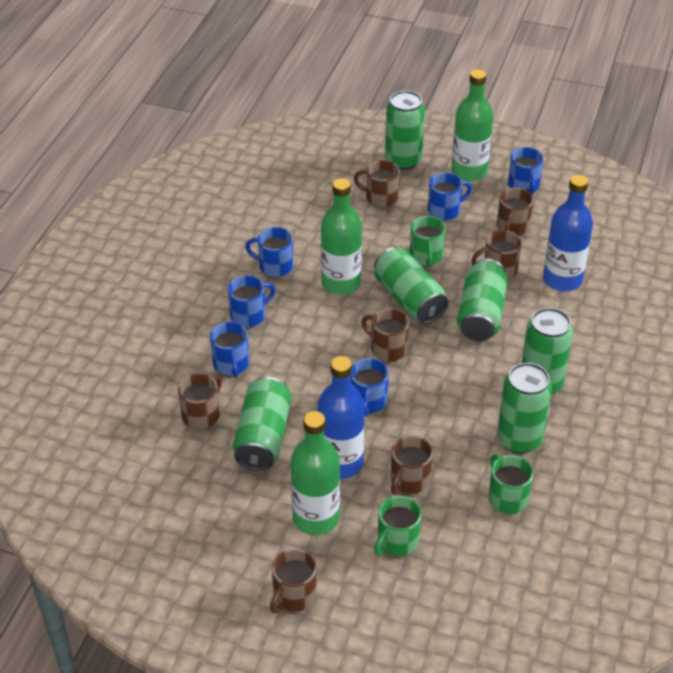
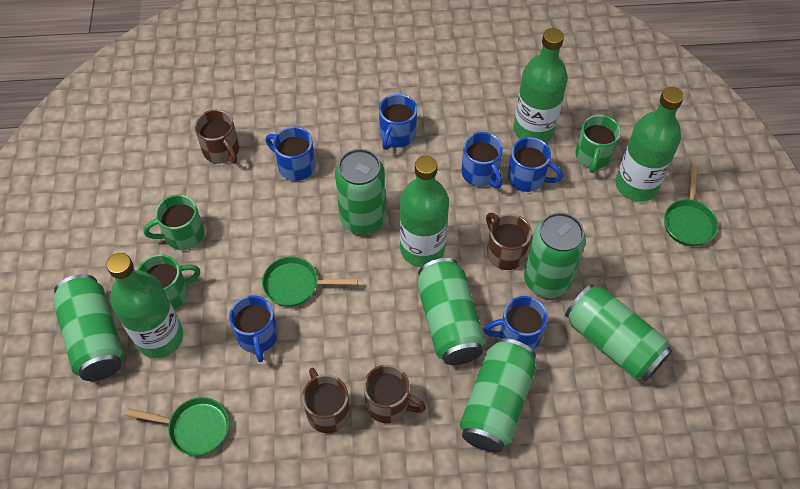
blue bottle: 2 -> 0
brown mug: 7 -> 4
green bottle: 3 -> 4
green pan: 0 -> 3

